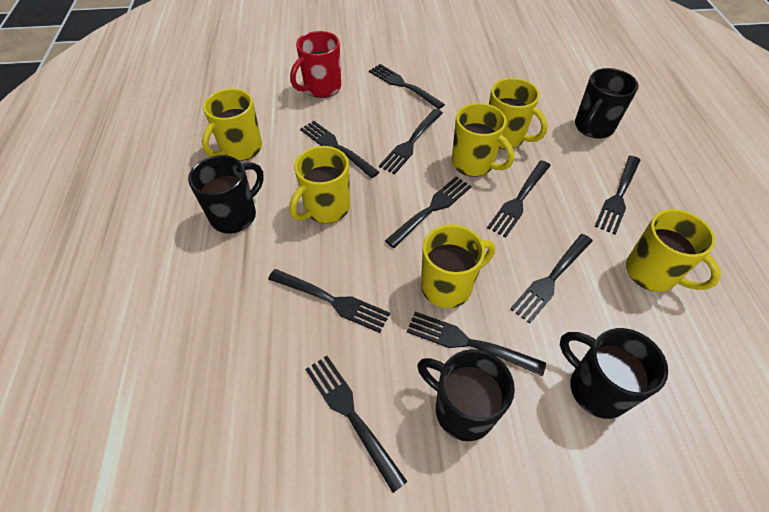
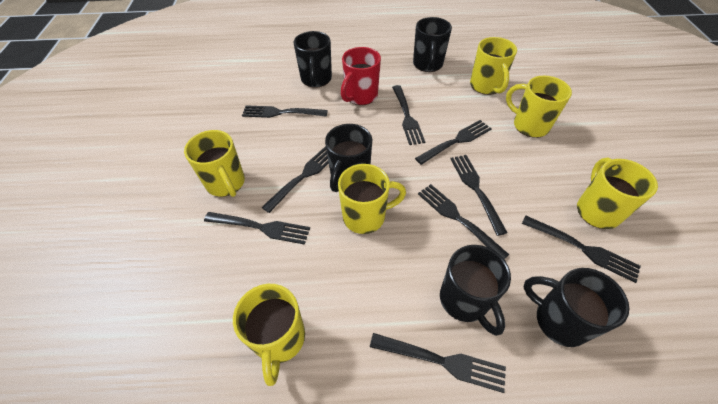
black fork: 10 -> 9
black mug: 4 -> 5

